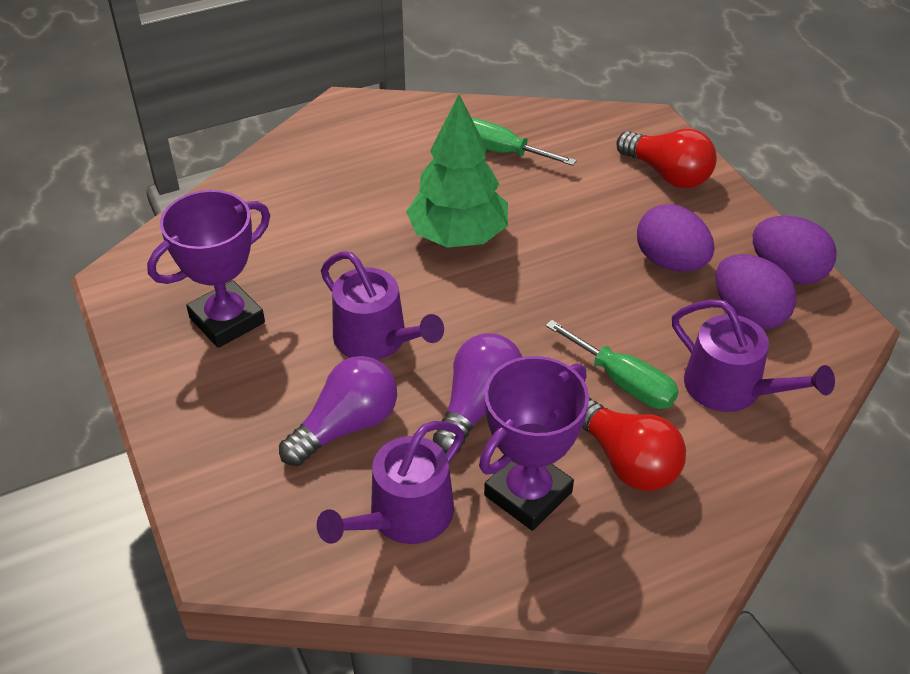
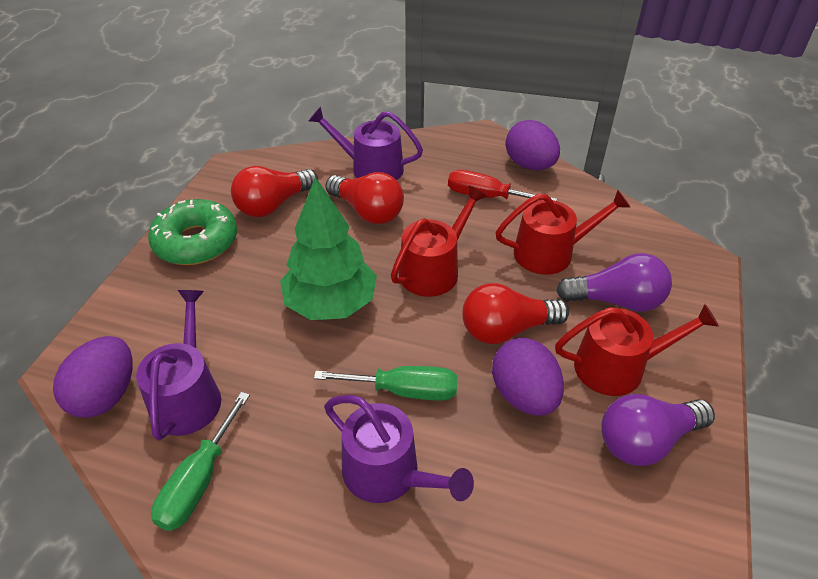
green donut: 0 -> 1
purple trophy: 2 -> 0
red light bulb: 2 -> 3
red screwdriver: 0 -> 1
red watering can: 0 -> 3

